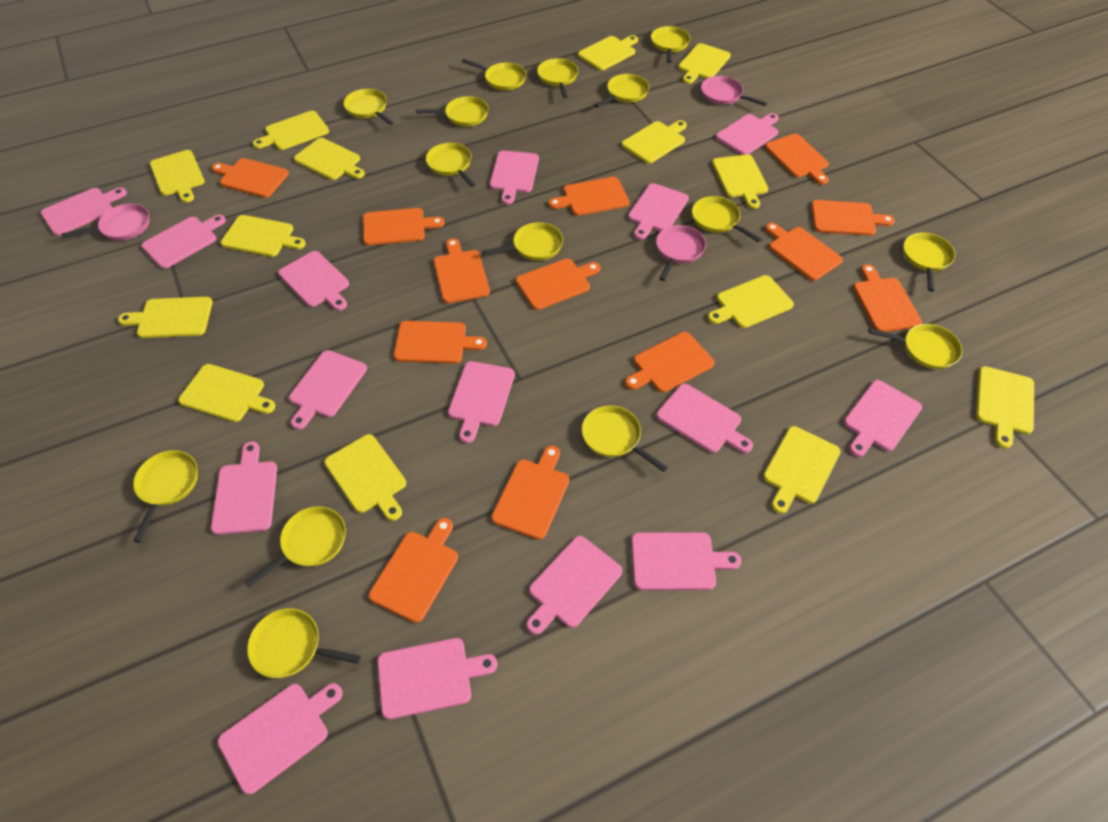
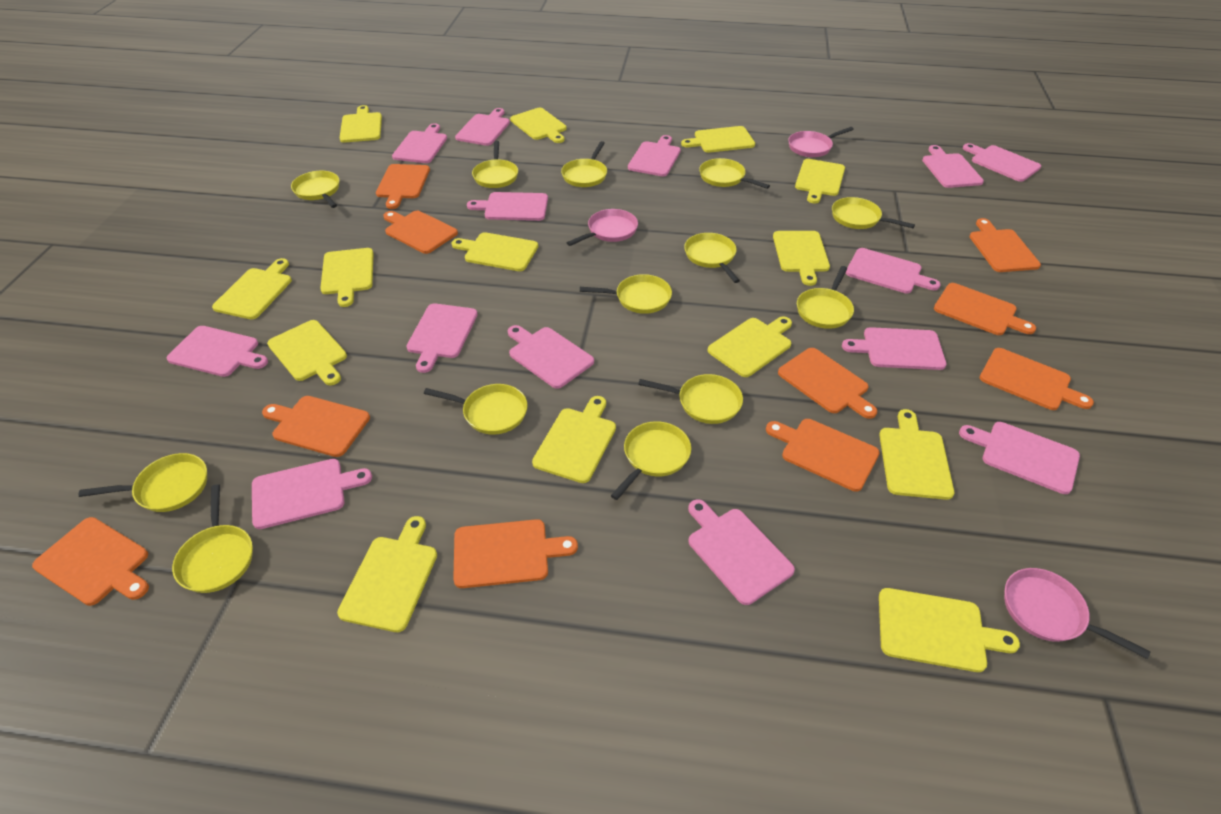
orange cutting board: 13 -> 10
pink cutting board: 15 -> 14
yellow pan: 15 -> 13

